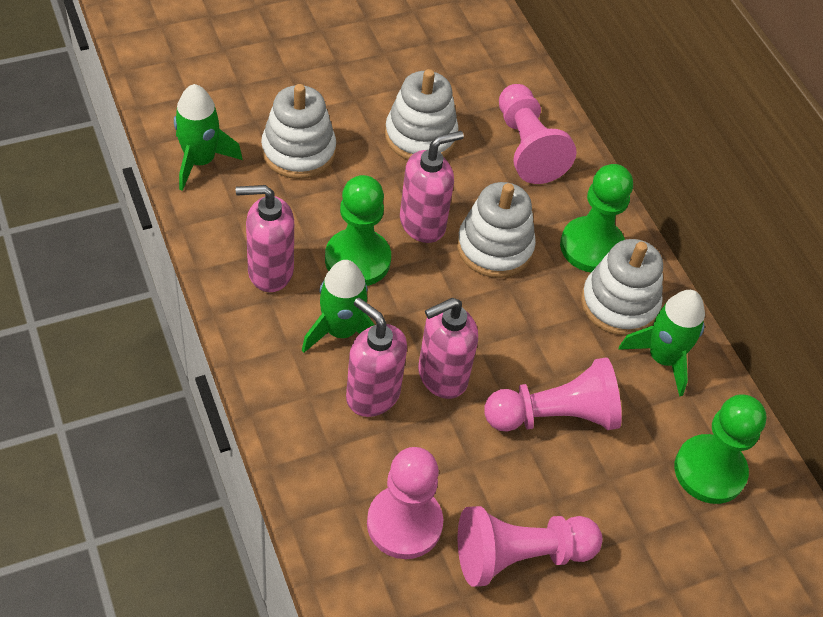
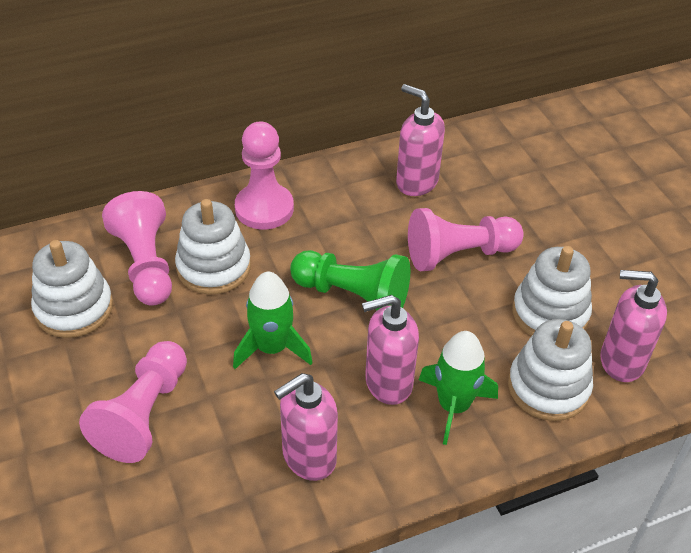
green pawn: 3 -> 1
green rocket: 3 -> 2

